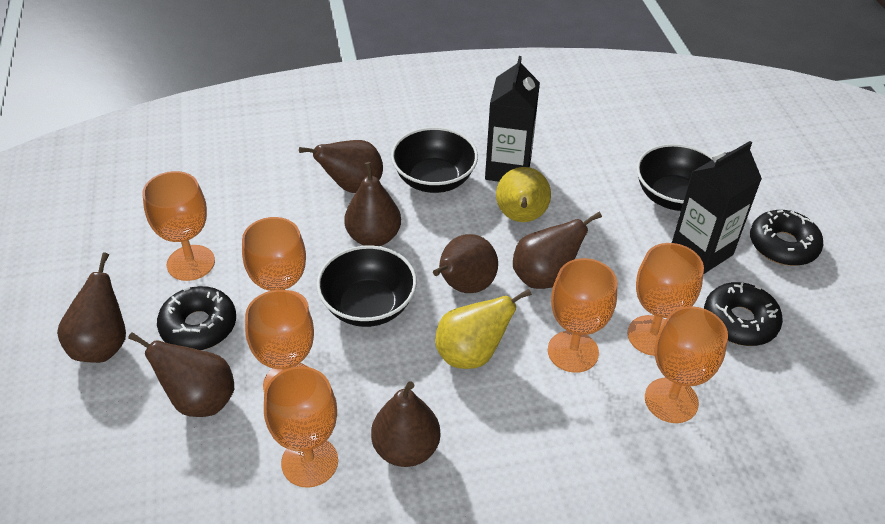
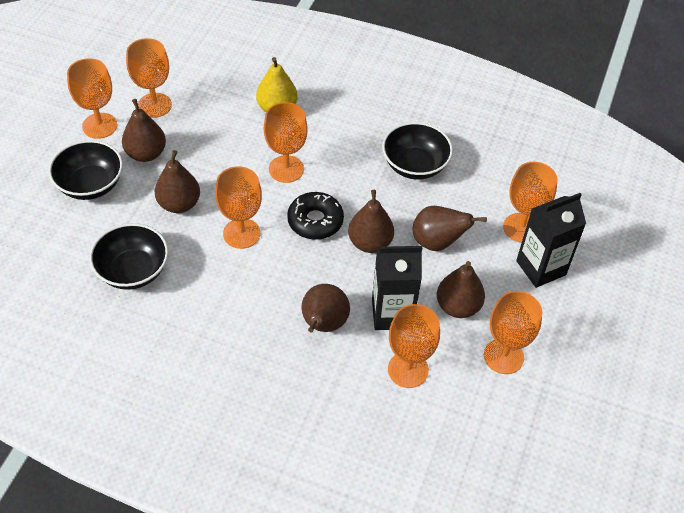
black donut: 3 -> 1
brown pear: 7 -> 6
yellow pear: 2 -> 1

